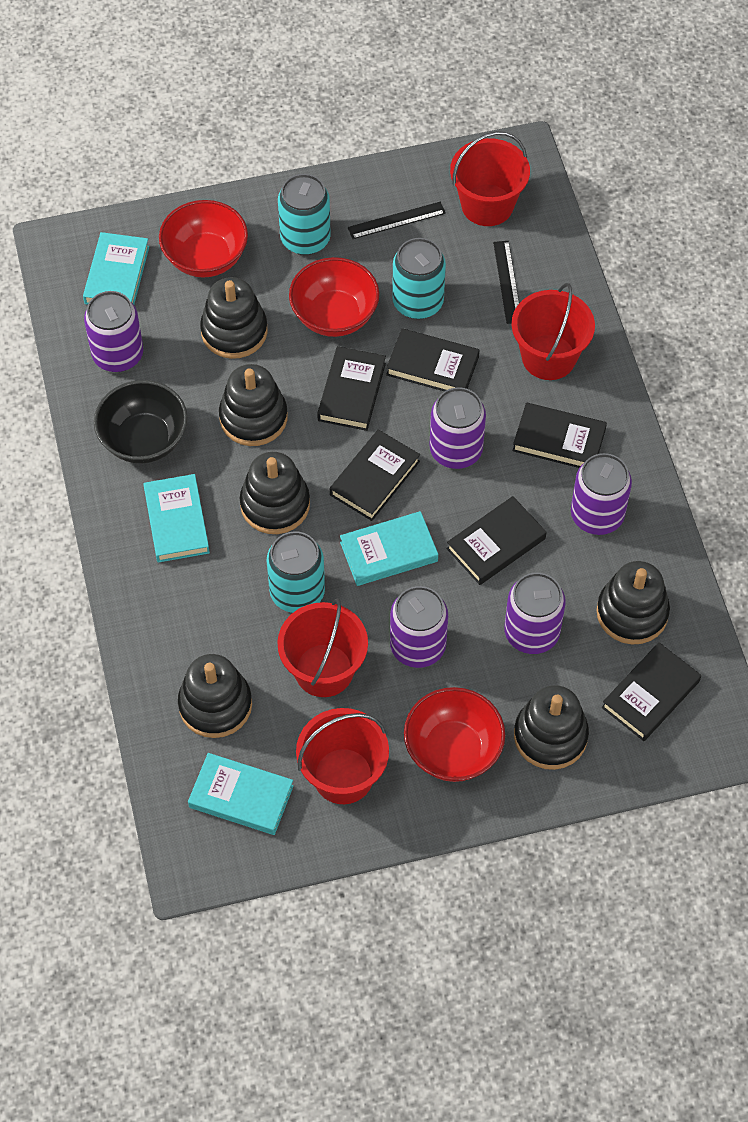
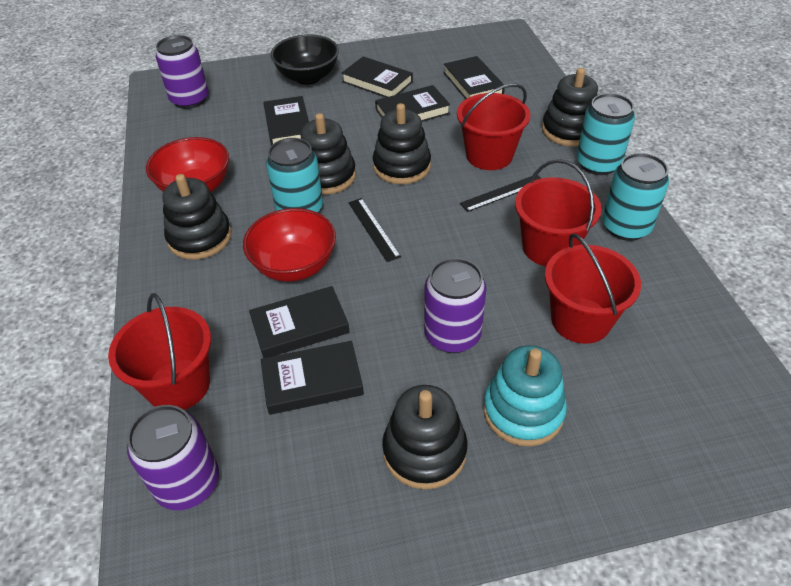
black stacking toy: 6 -> 5
purple can: 5 -> 3
red bowl: 3 -> 2
turquoise book: 4 -> 0
turquoise stacking toy: 0 -> 1

